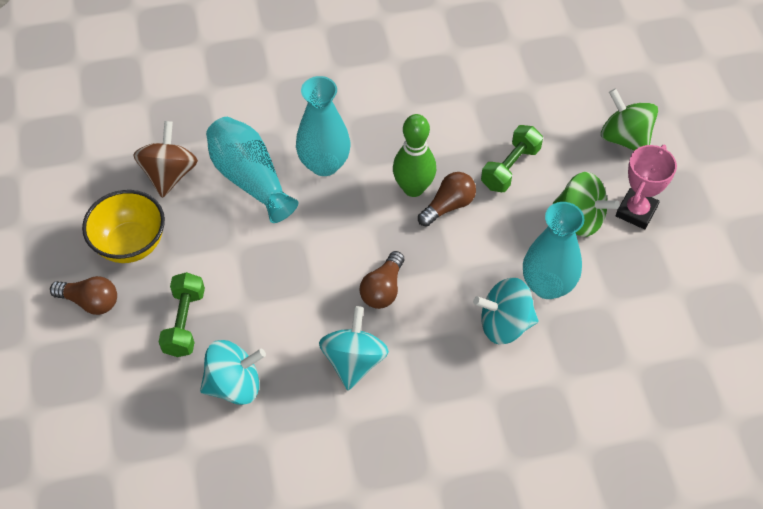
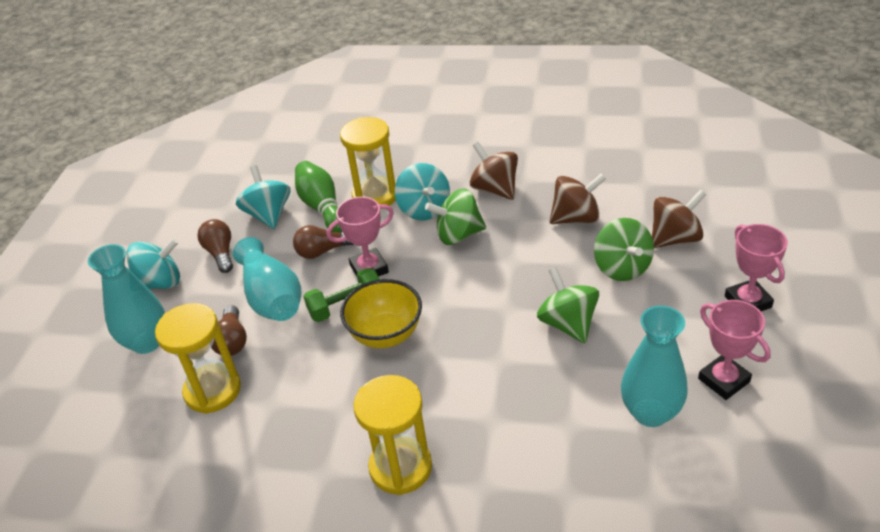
brown spinning top: 1 -> 3
green dumbbell: 2 -> 1
green spinning top: 2 -> 3
pink trophy: 1 -> 3
yellow hourglass: 0 -> 3

